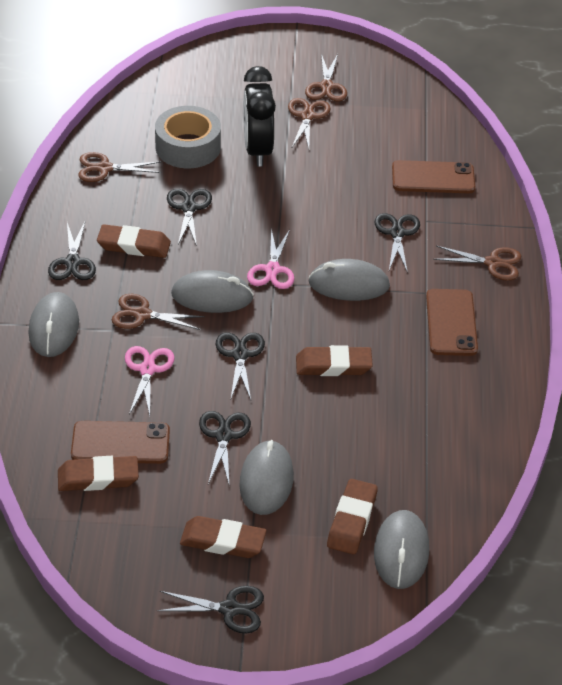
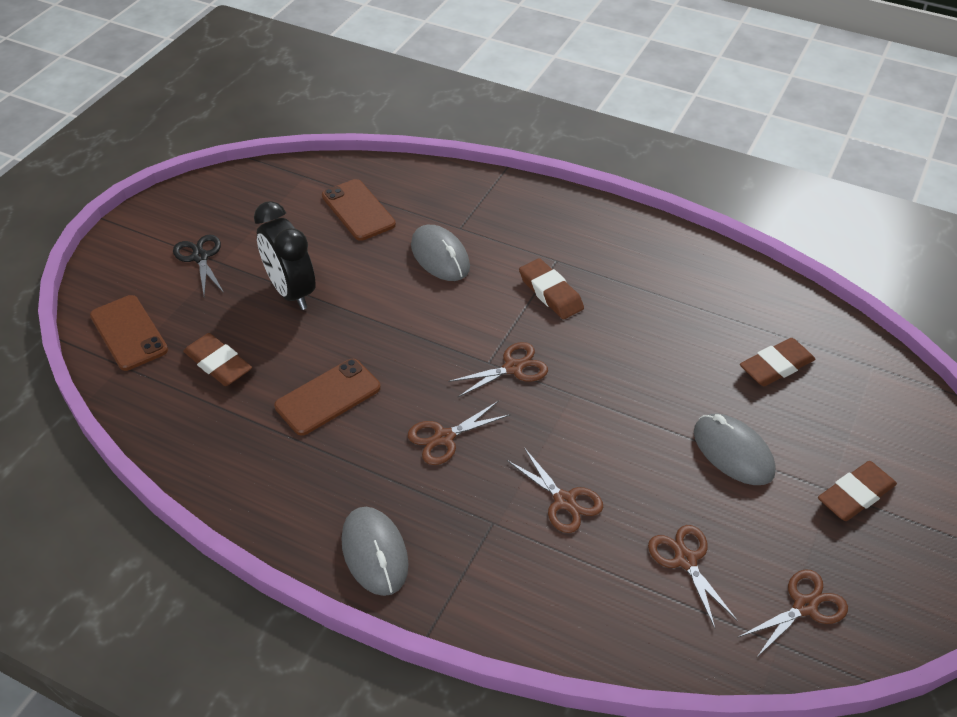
black scissors: 6 -> 1
brown eraser: 5 -> 4
grey mouse: 5 -> 3
grey tape: 1 -> 0
pink scissors: 2 -> 0

